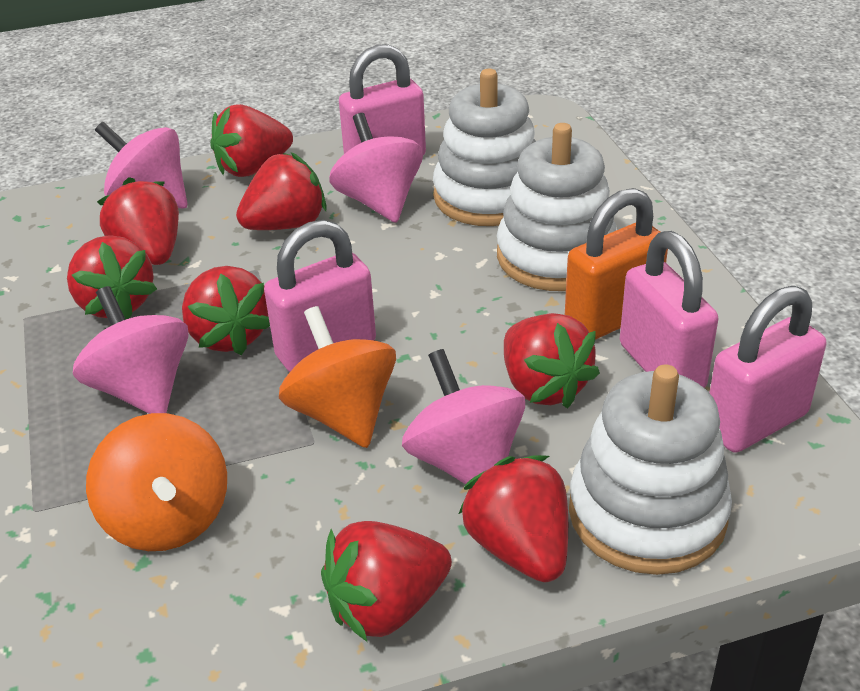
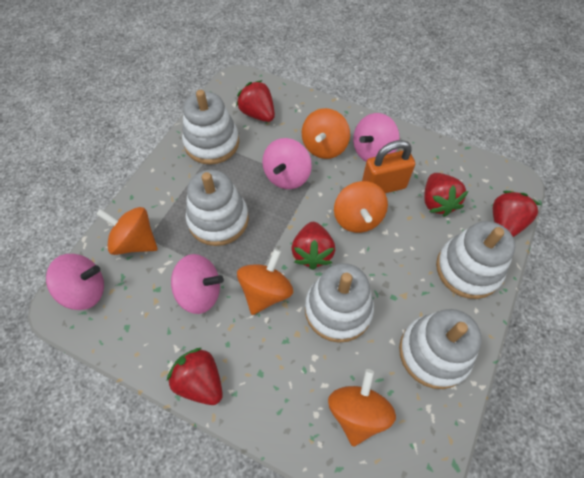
orange spinning top: 2 -> 5
pink padlock: 4 -> 0
red strawberry: 8 -> 5
white stacking toy: 3 -> 5

